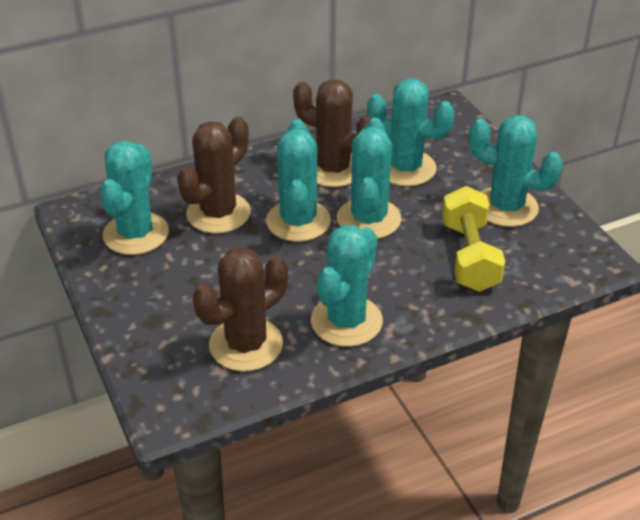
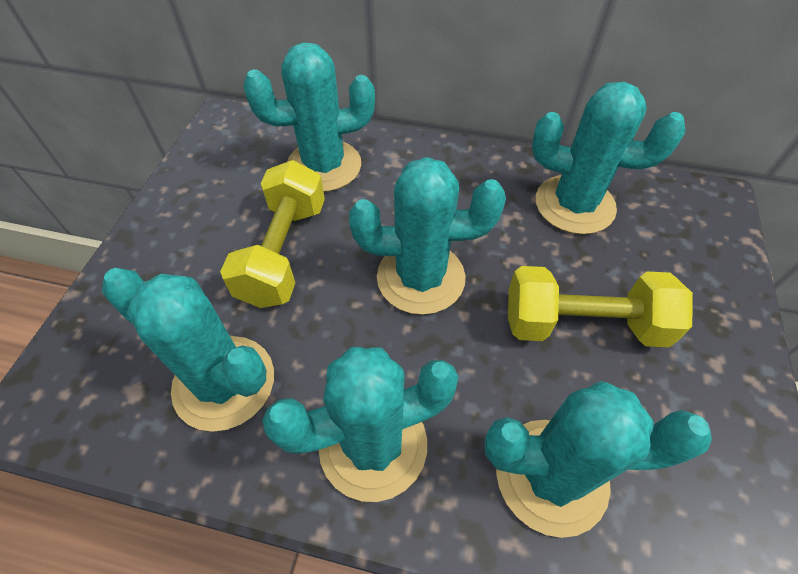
brown cactus: 3 -> 0
yellow dumbbell: 1 -> 2

